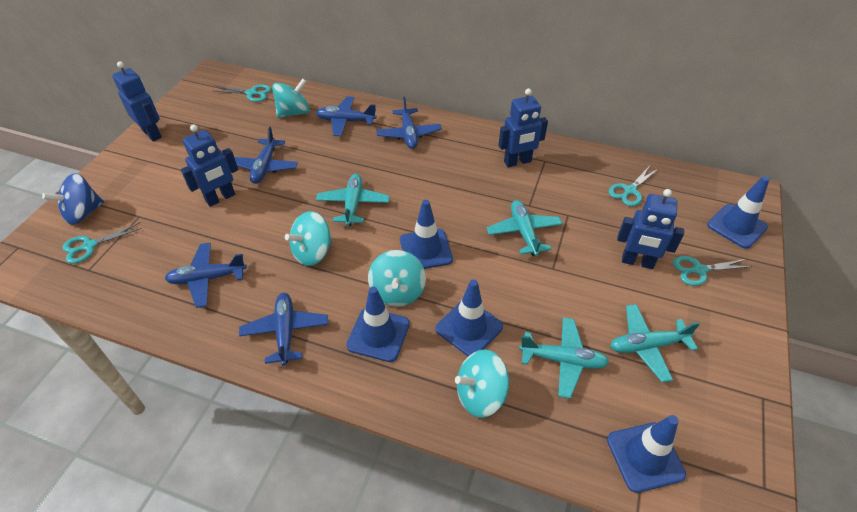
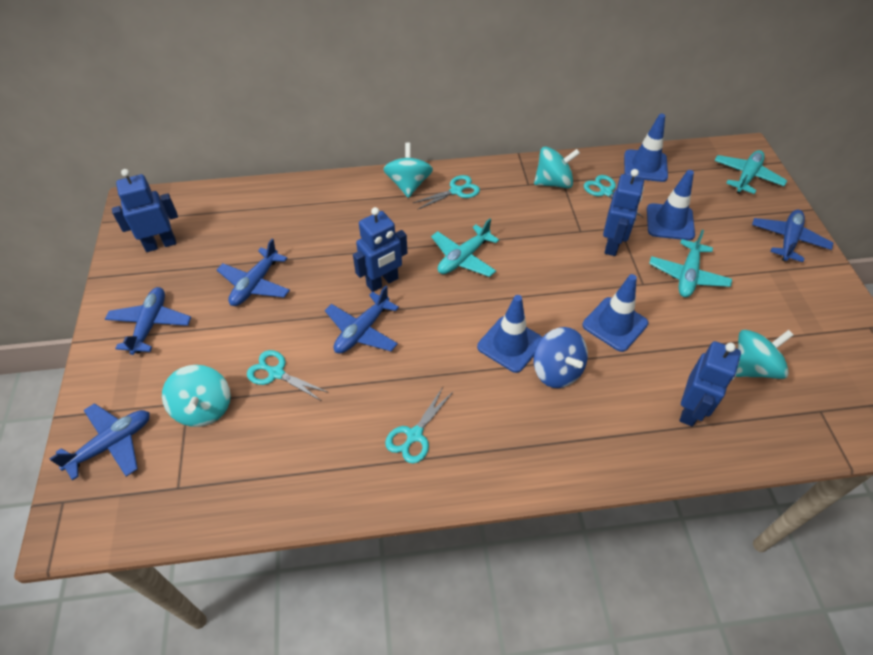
blue traffic cone: 5 -> 4
turquoise plane: 4 -> 3

